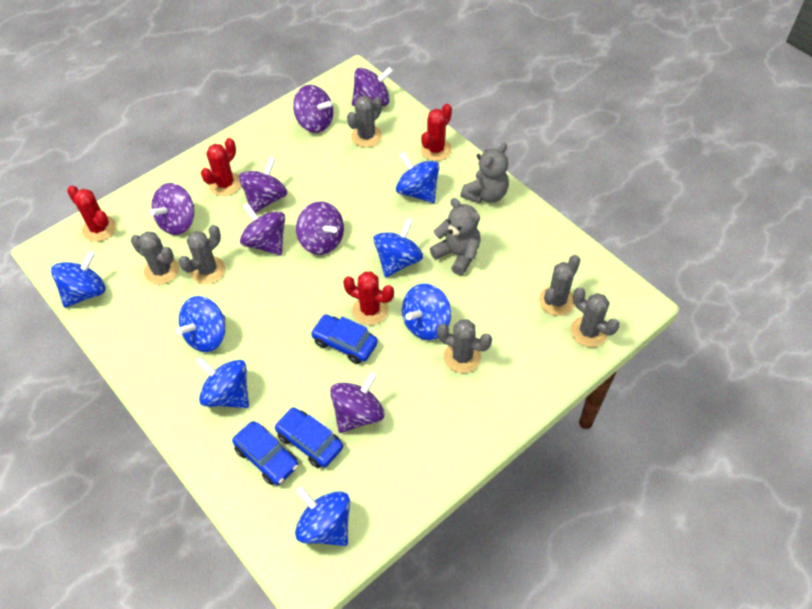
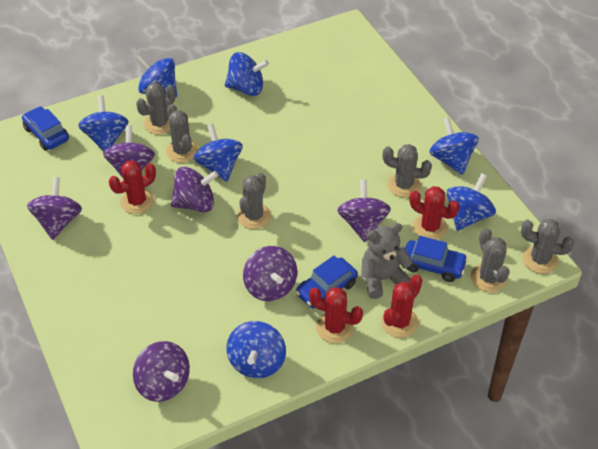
grey teddy bear: 2 -> 1
purple spinning top: 7 -> 6

